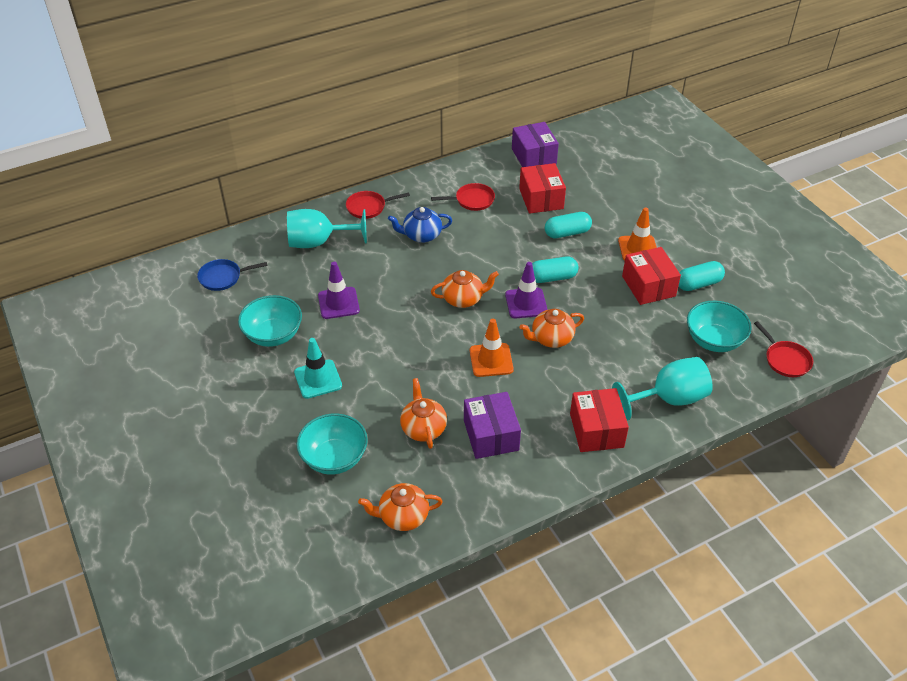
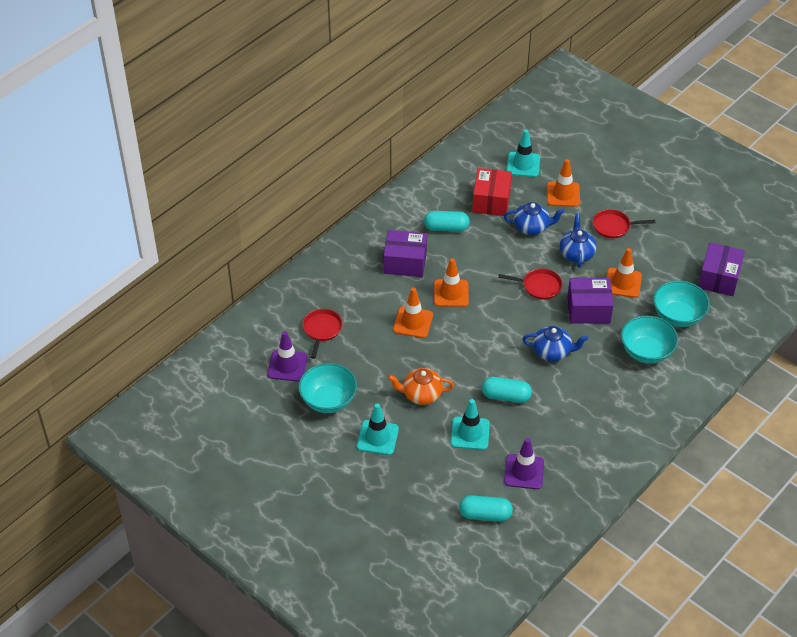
blue pan: 1 -> 0
blue teapot: 1 -> 3
orange teapot: 4 -> 1
orange traffic cone: 2 -> 4
purple box: 2 -> 3
red box: 3 -> 1
turquoise goblet: 2 -> 0
turquoise traffic cone: 1 -> 3

